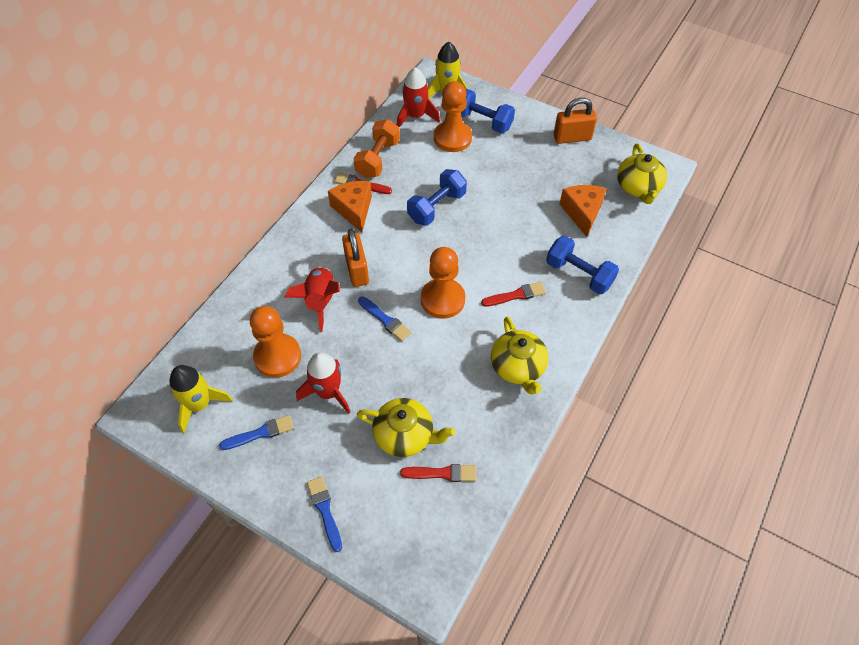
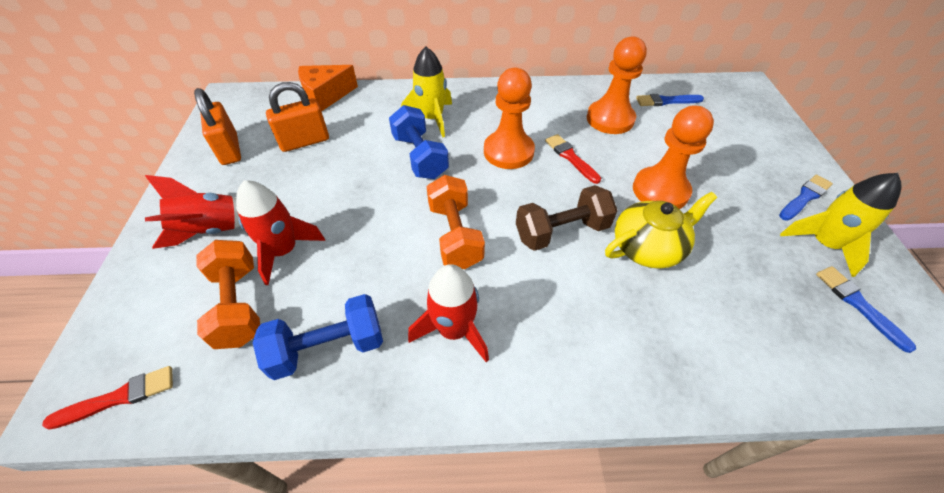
blue dumbbell: 3 -> 2
brown dumbbell: 0 -> 1
orange cheese: 2 -> 1
orange dumbbell: 1 -> 2
red brush: 3 -> 2
yellow teapot: 3 -> 1

